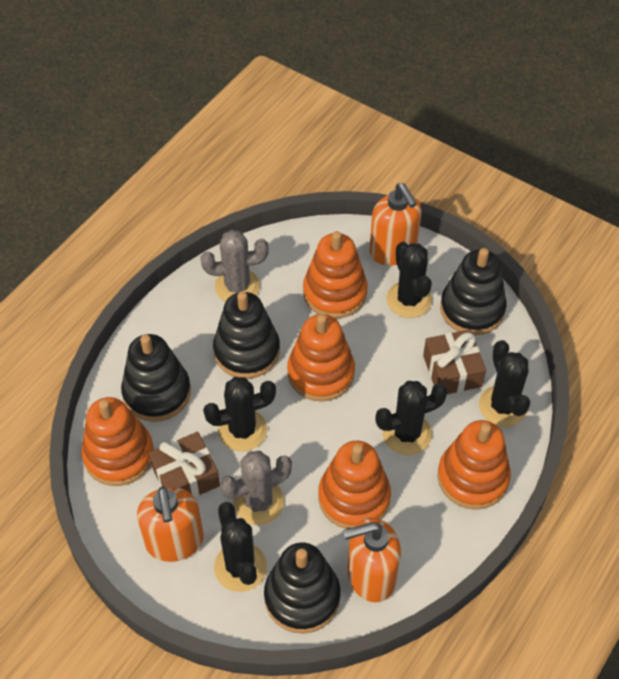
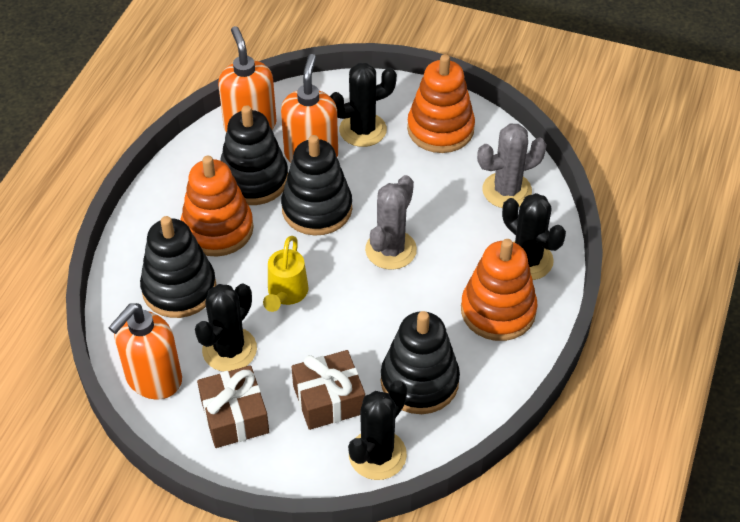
black cactus: 5 -> 4
orange stacking toy: 5 -> 3
yellow watering can: 0 -> 1

